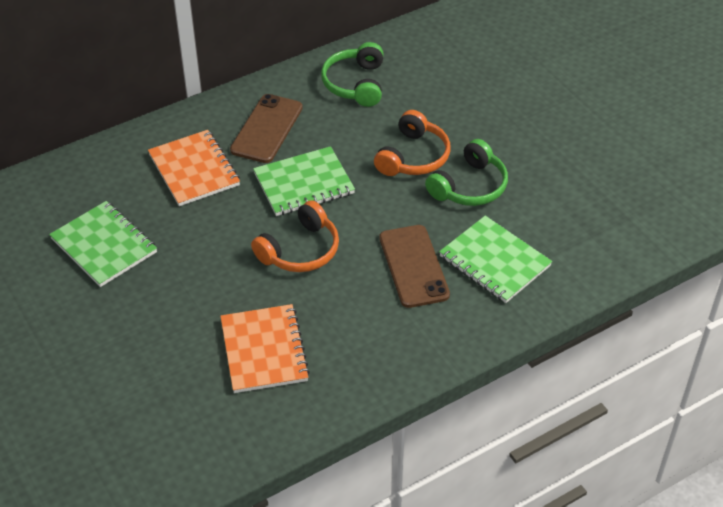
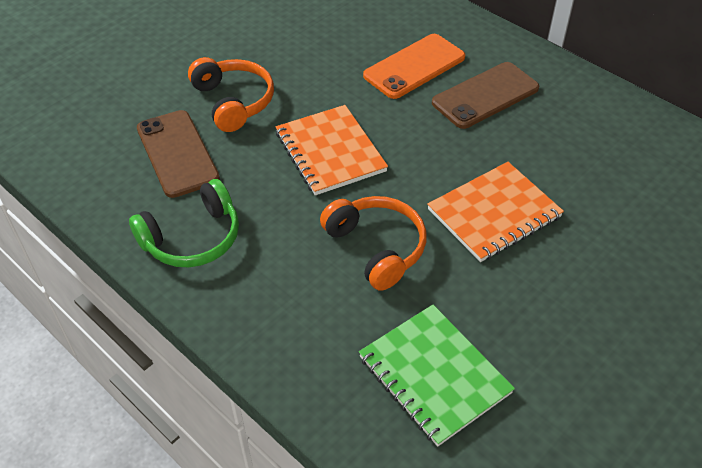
green headphones: 2 -> 1
green notebook: 3 -> 1
orange phone: 0 -> 1

